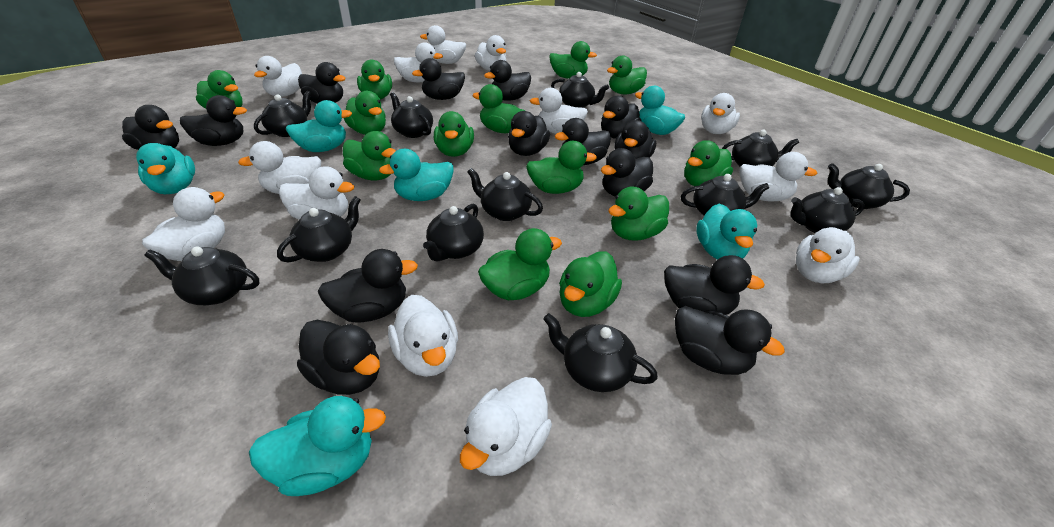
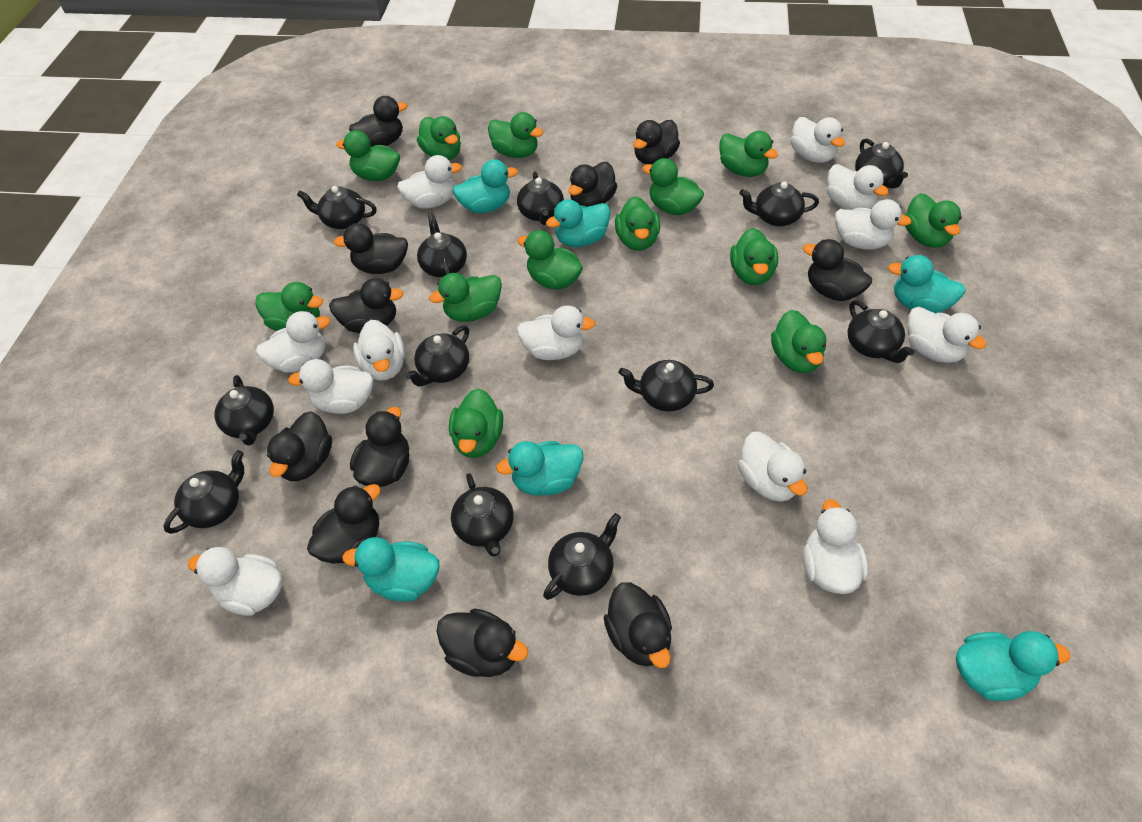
black duck: 14 -> 11
white duck: 13 -> 12

